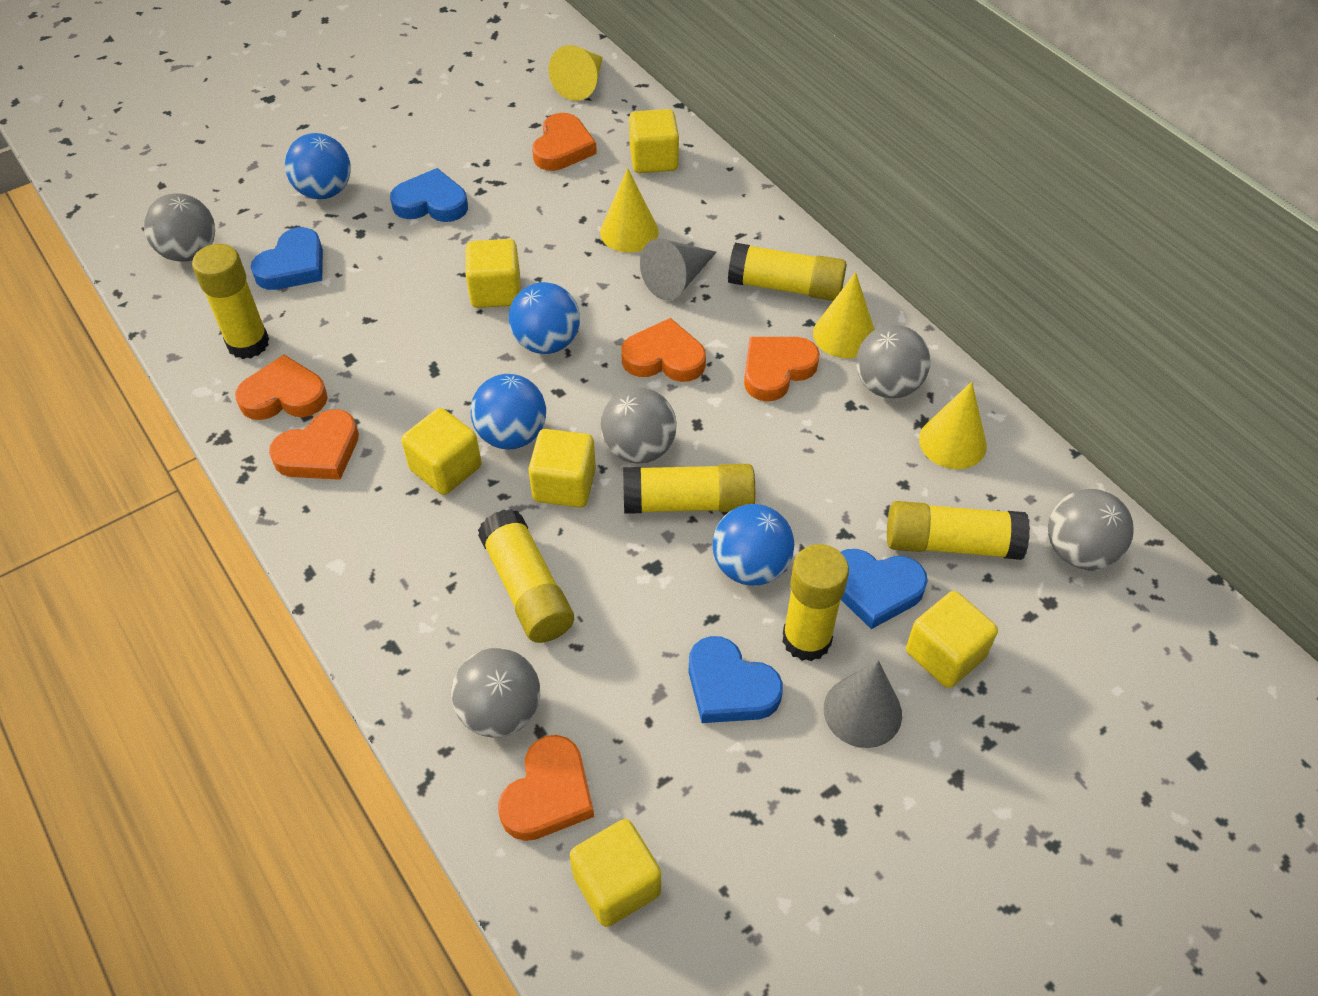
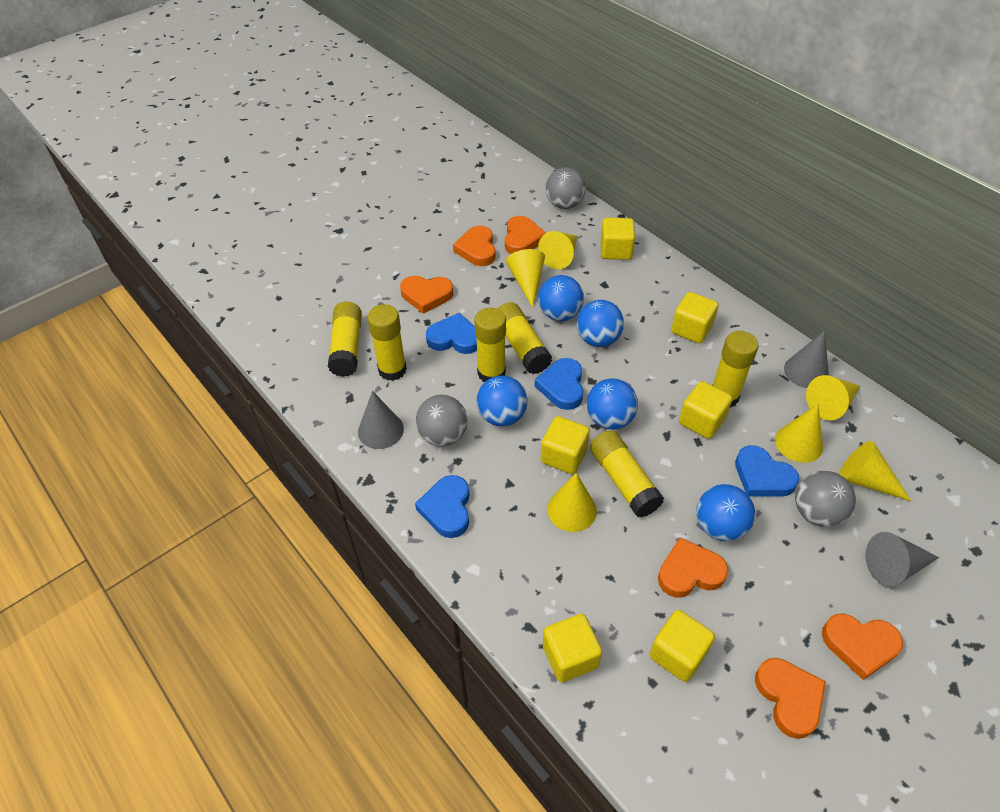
blue ball: 4 -> 5
grey ball: 5 -> 3
grey cone: 2 -> 3
yellow cone: 4 -> 6

